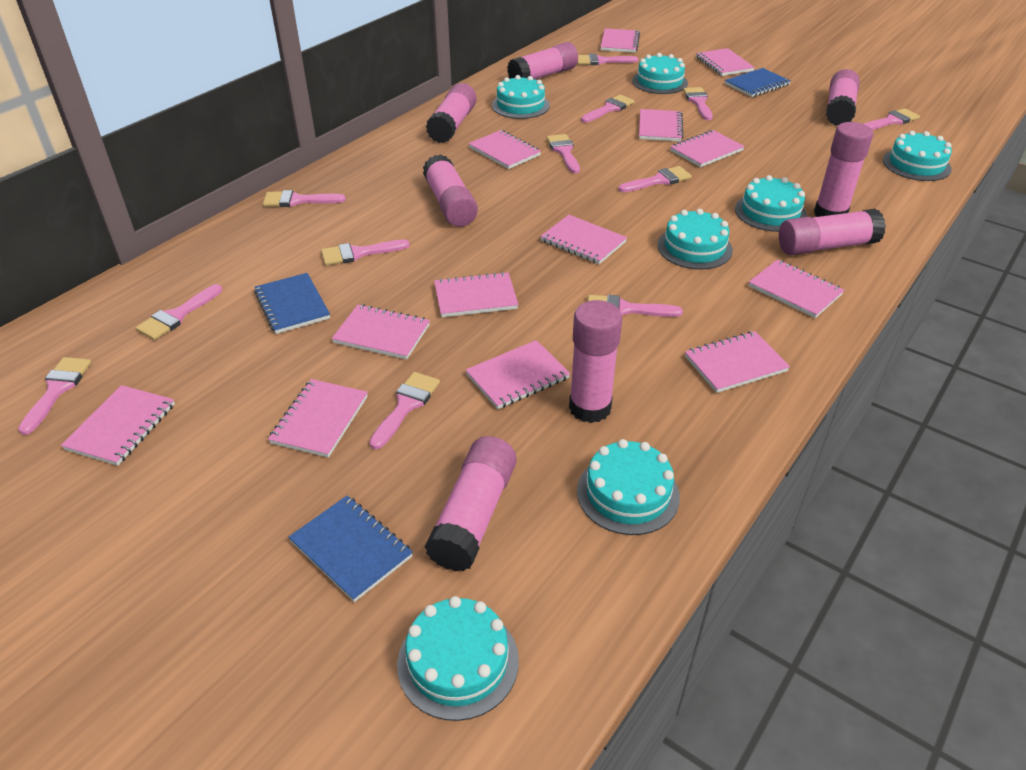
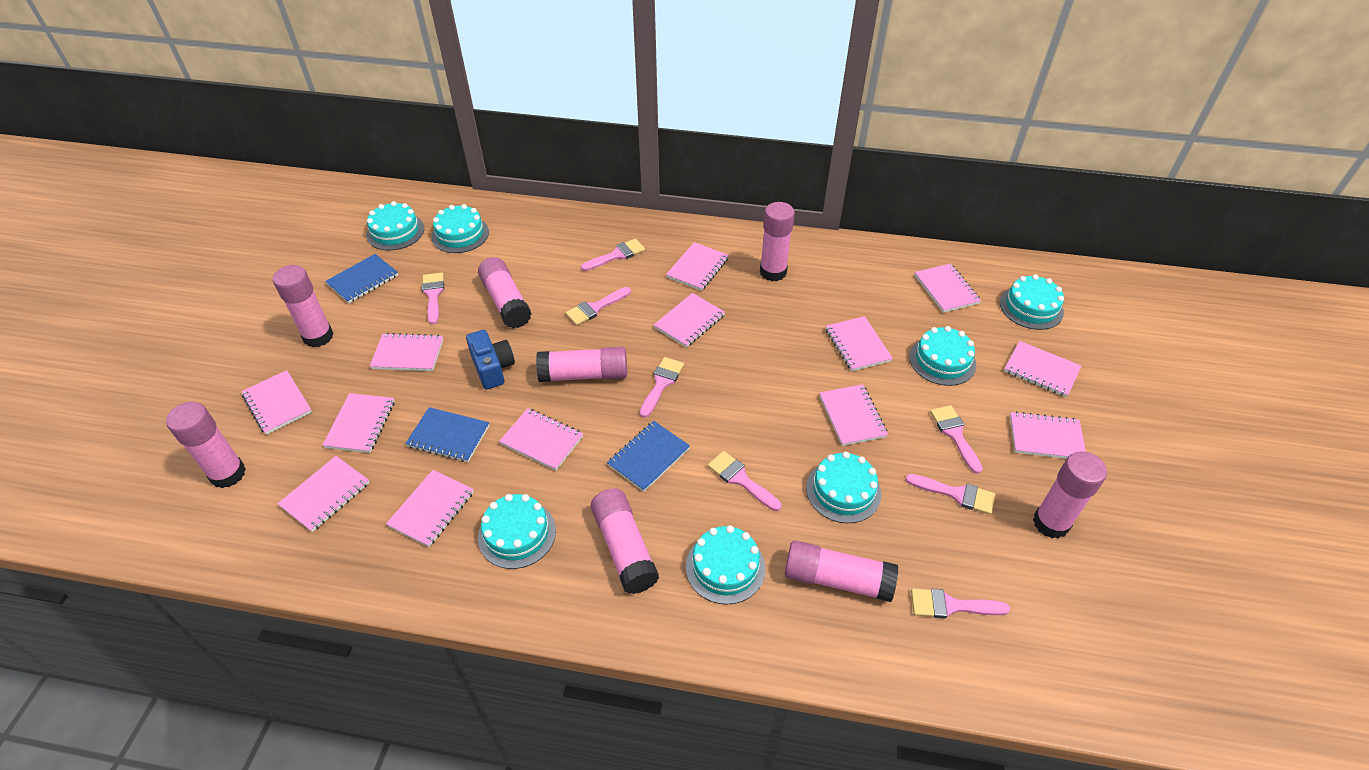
blue camera: 0 -> 1
pink brush: 12 -> 8

